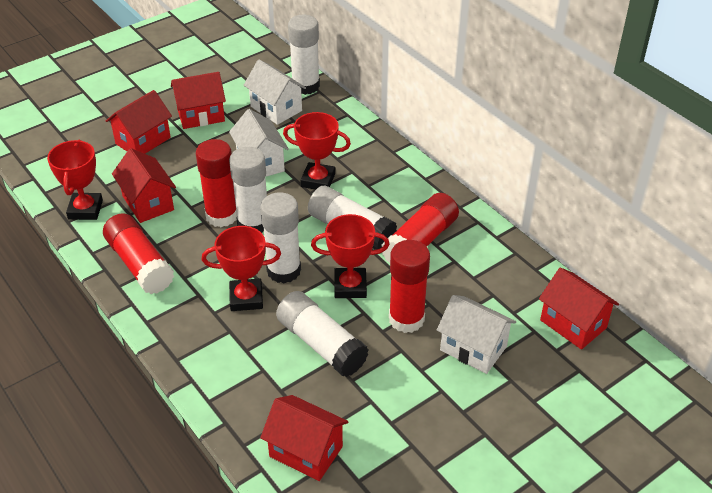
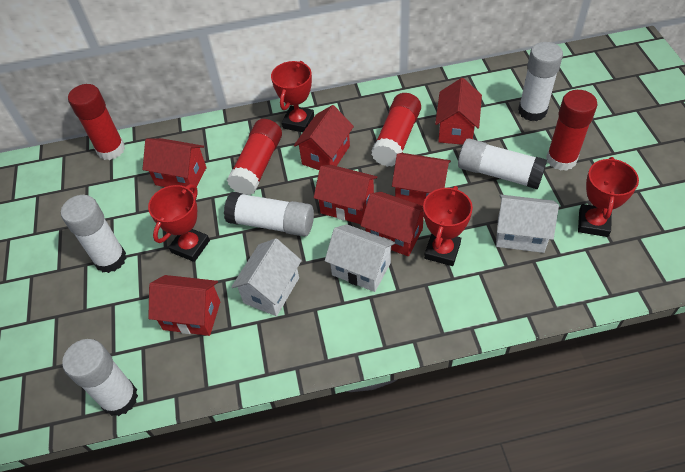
red house: 5 -> 7

